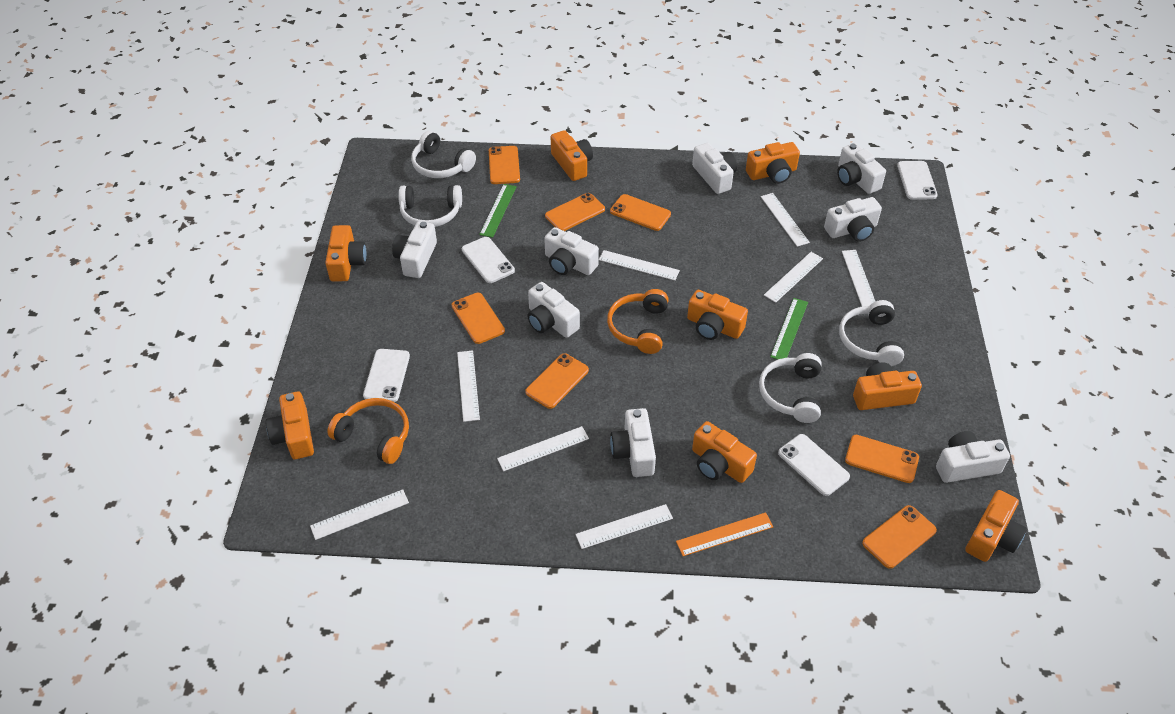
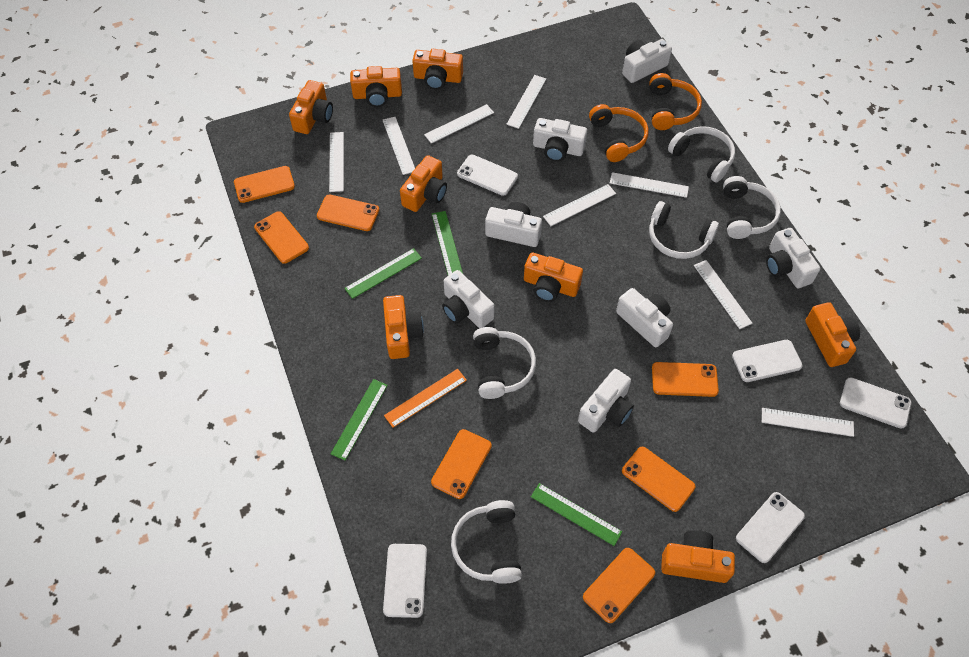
green ruler: 2 -> 4
white camera: 8 -> 7
white headphones: 4 -> 5
white phone: 4 -> 5

